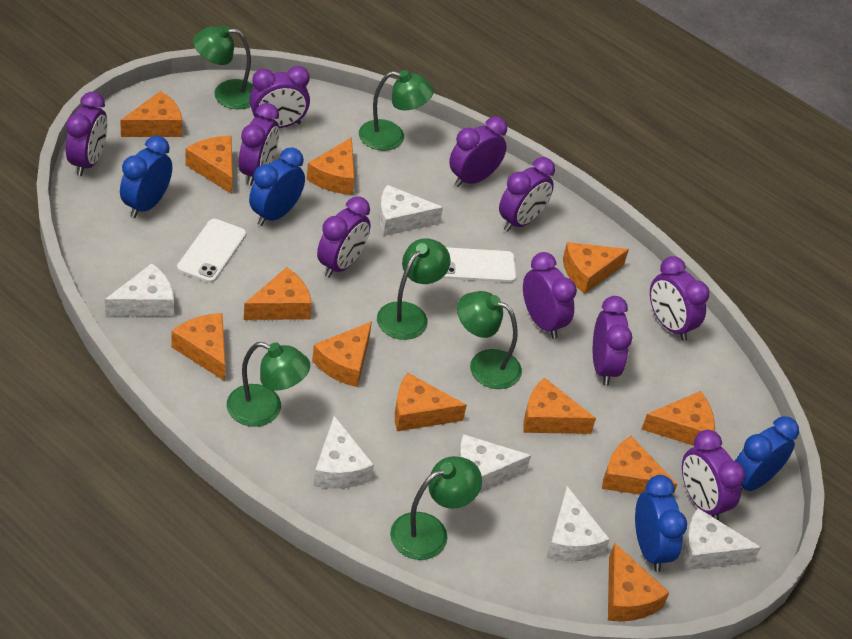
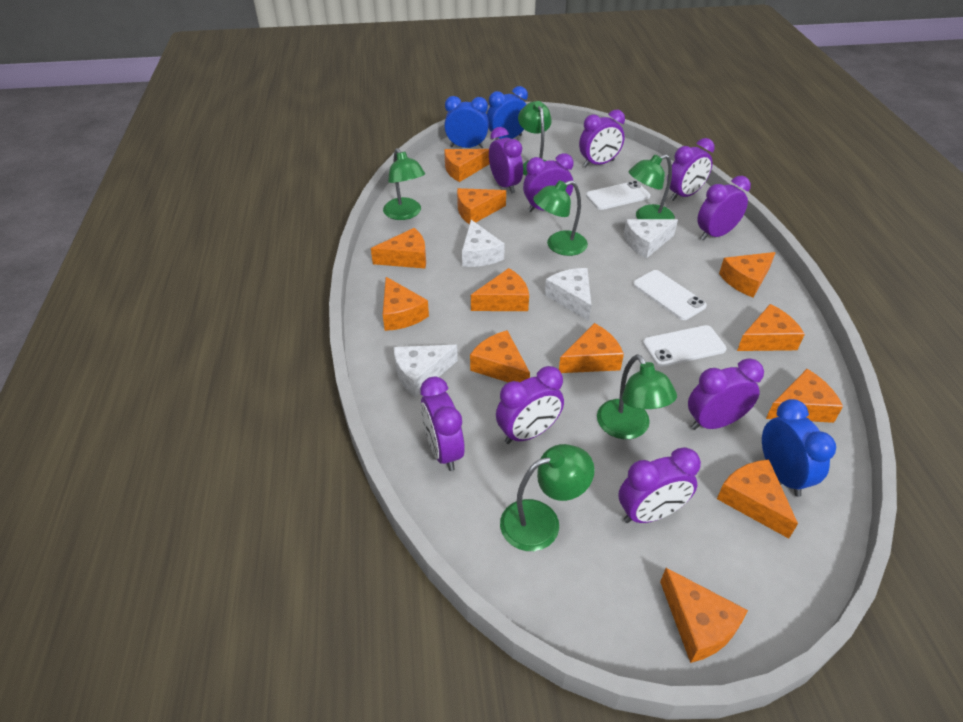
blue clock: 4 -> 3
purple clock: 10 -> 9
white cheese: 6 -> 4
white phone: 2 -> 3

